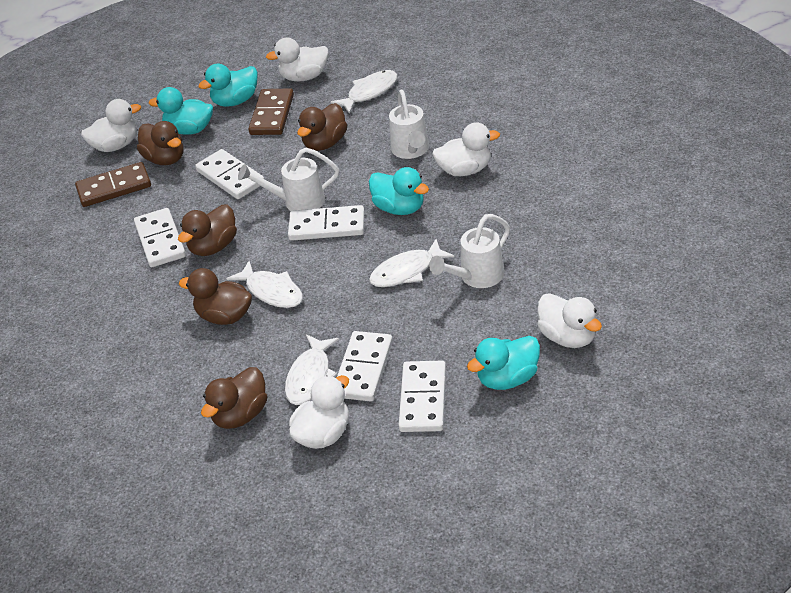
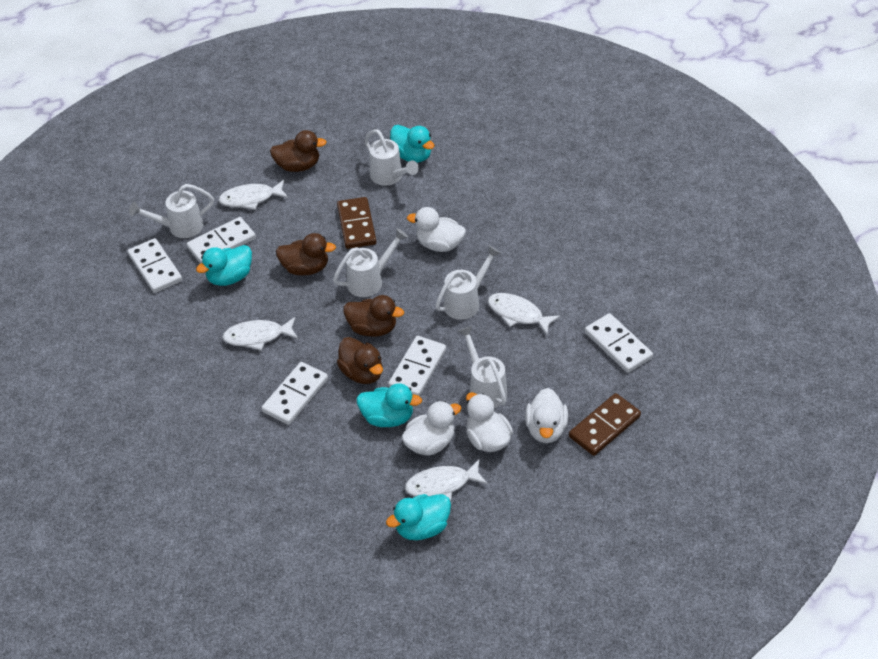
brown duck: 5 -> 4
white duck: 5 -> 4
white watering can: 3 -> 5

